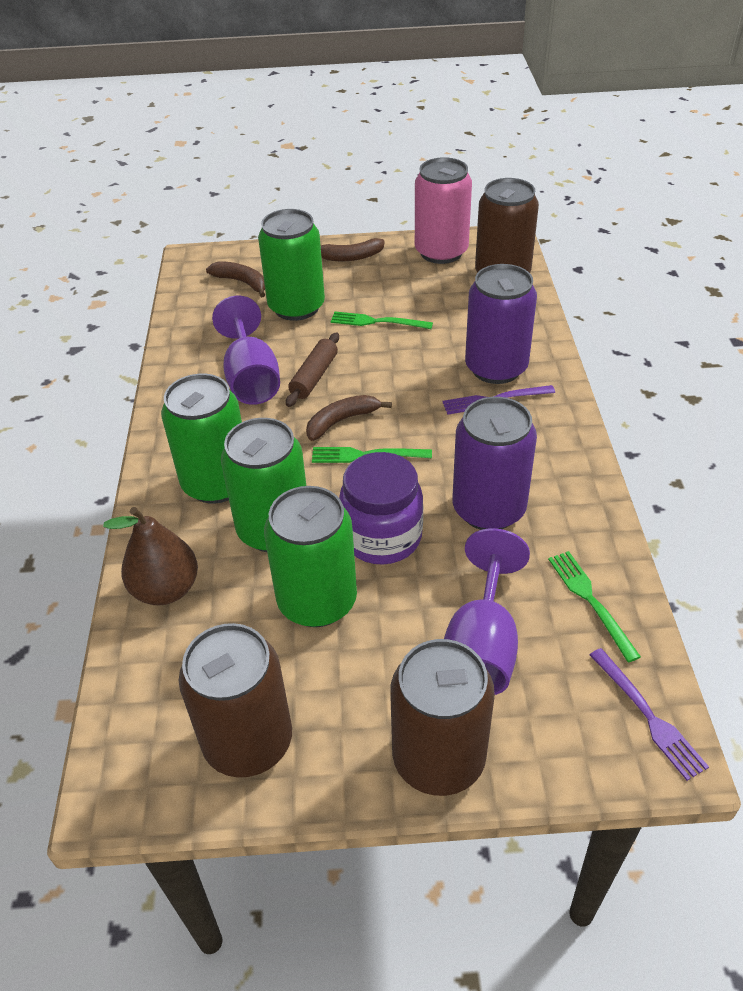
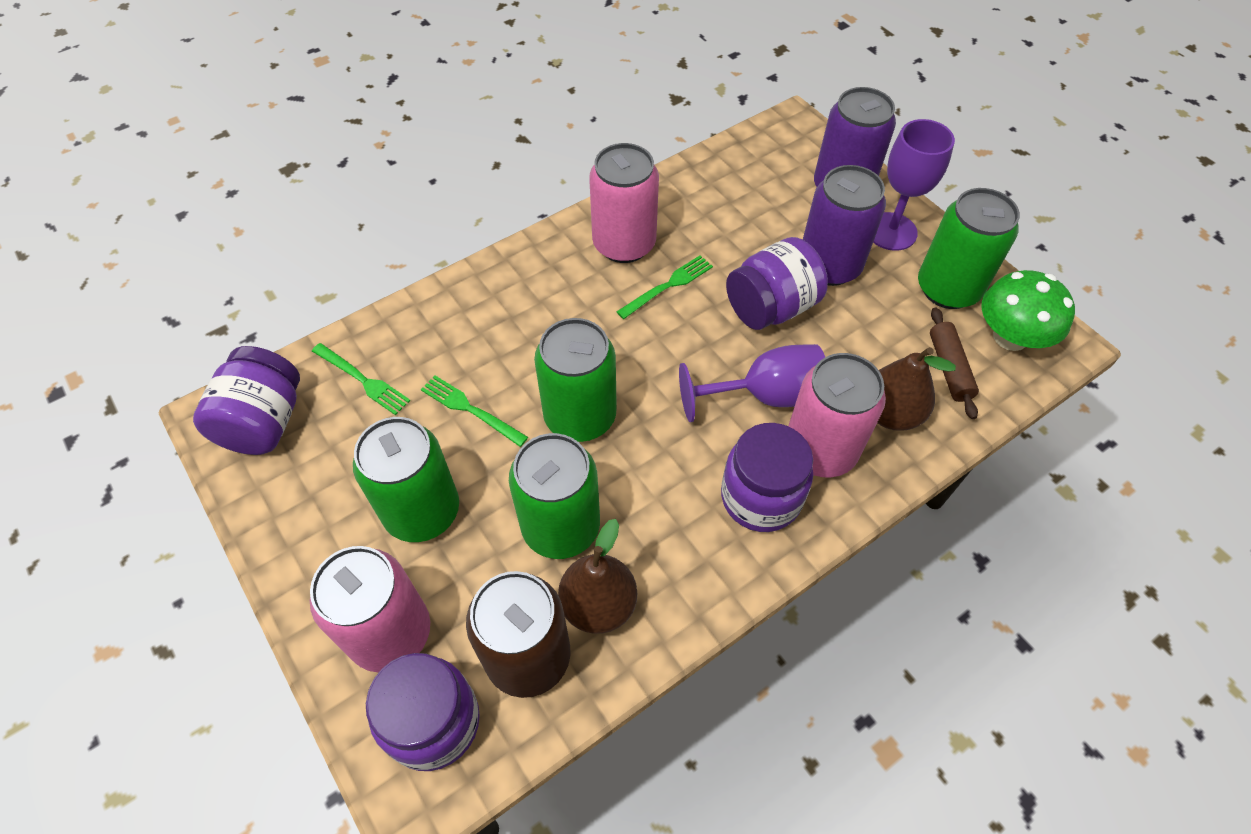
brown banana: 3 -> 0
brown can: 3 -> 1
brown pear: 1 -> 2
green mushroom: 0 -> 1
pink can: 1 -> 3
purple fork: 2 -> 0
purple jar: 1 -> 4

